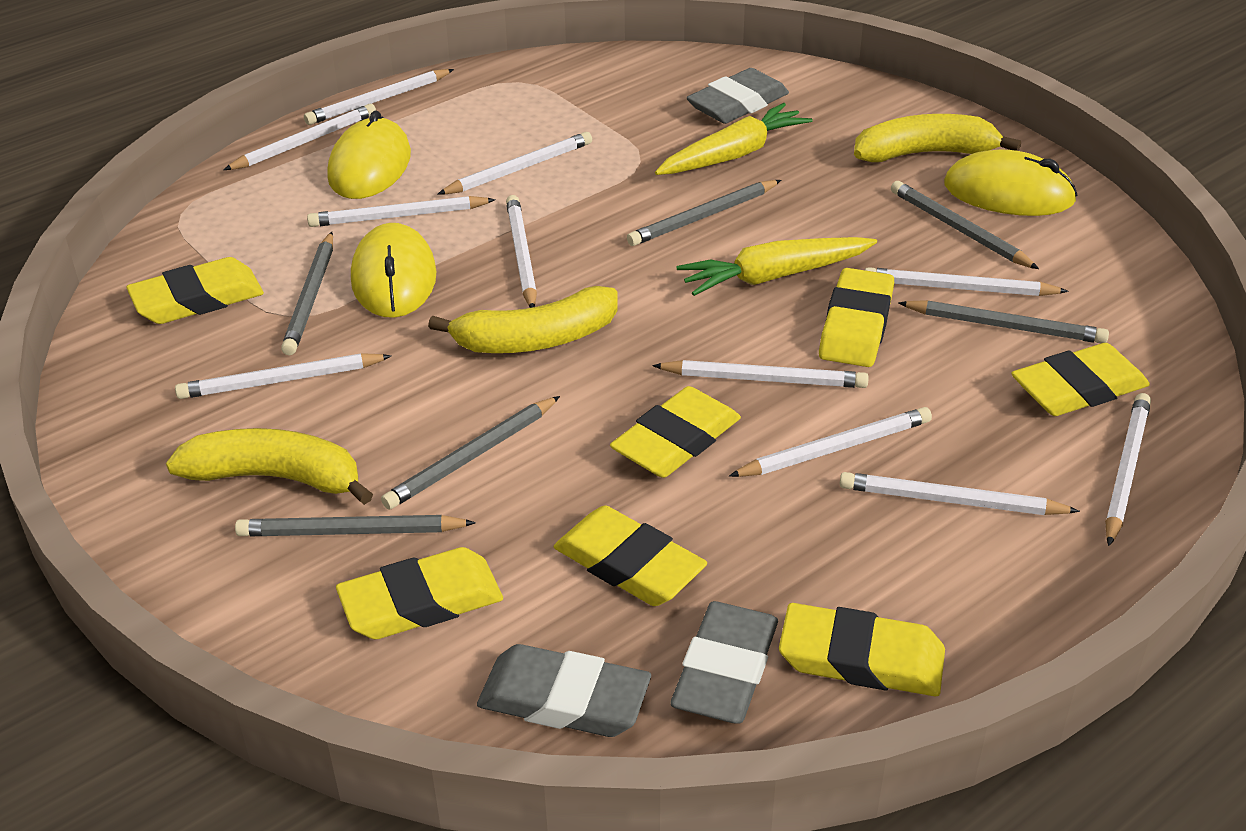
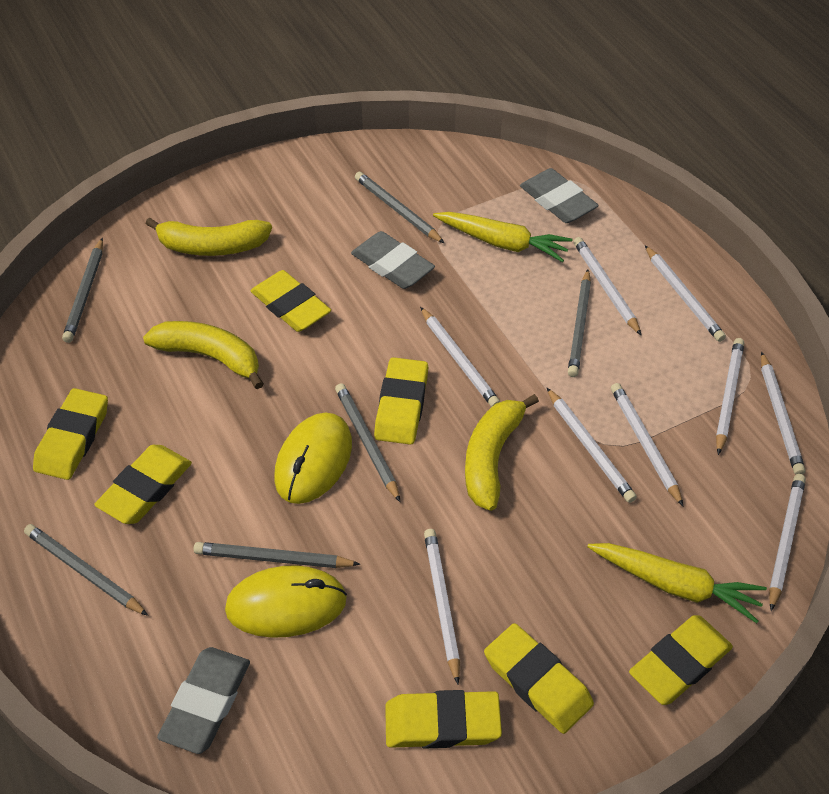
white pencil: 11 -> 9
yellow mouse: 3 -> 2

